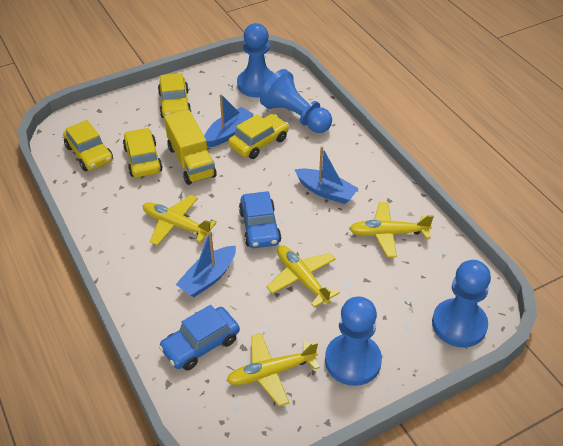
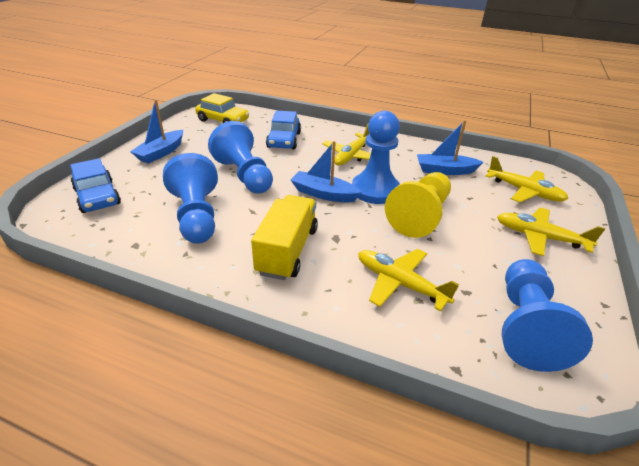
yellow car: 4 -> 1
yellow pawn: 0 -> 1

